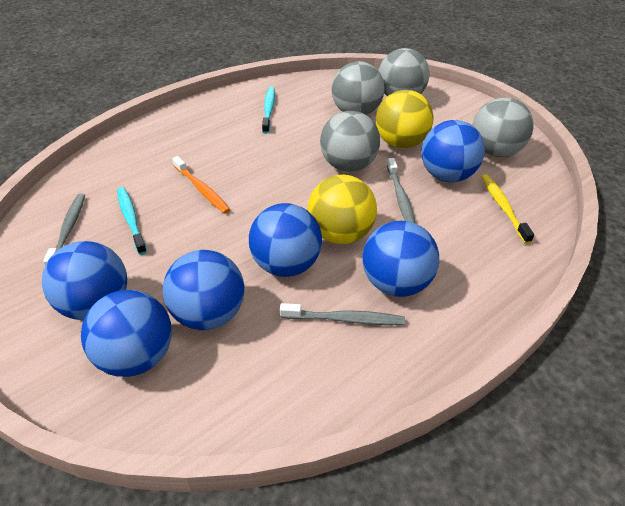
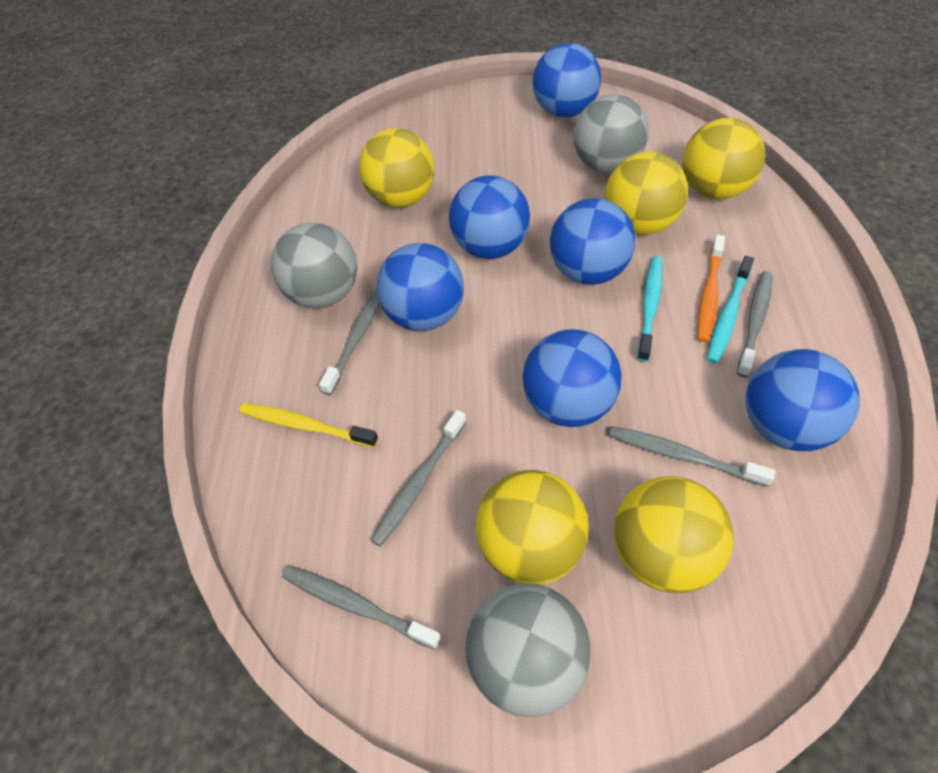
grey ball: 4 -> 3
grey toothbrush: 3 -> 5
yellow ball: 2 -> 5

